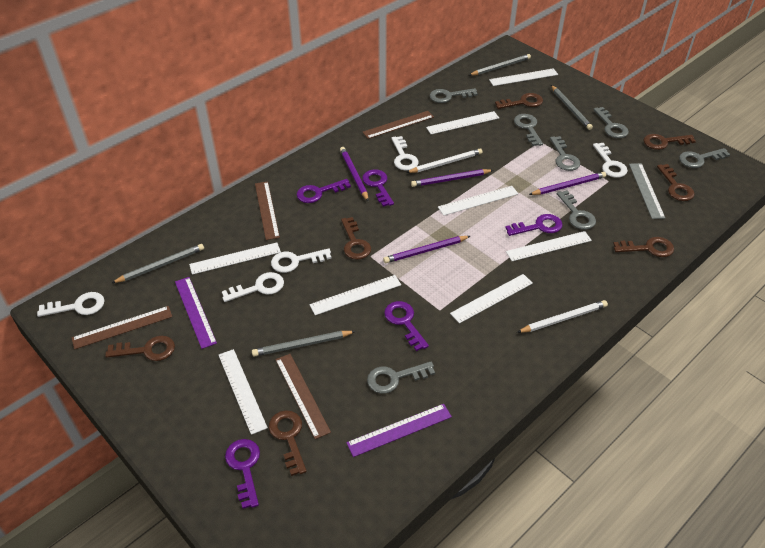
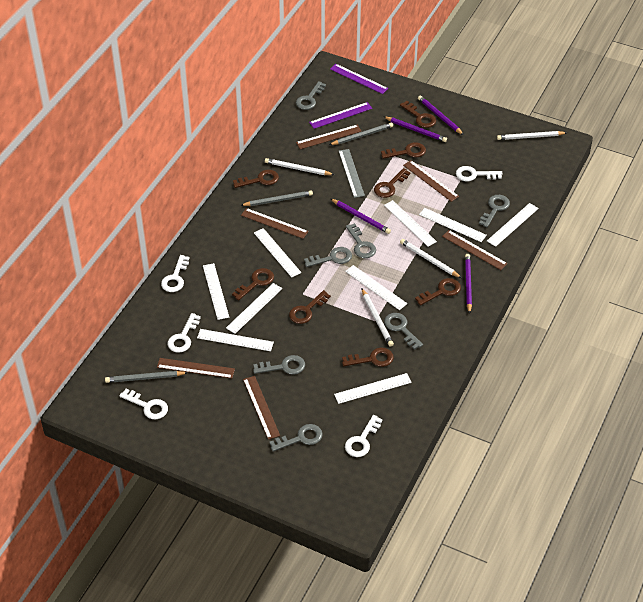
brown key: 7 -> 8
brown ruler: 4 -> 6
grey pencil: 4 -> 3
purple key: 5 -> 0
white pencil: 2 -> 4
white ruler: 8 -> 9

